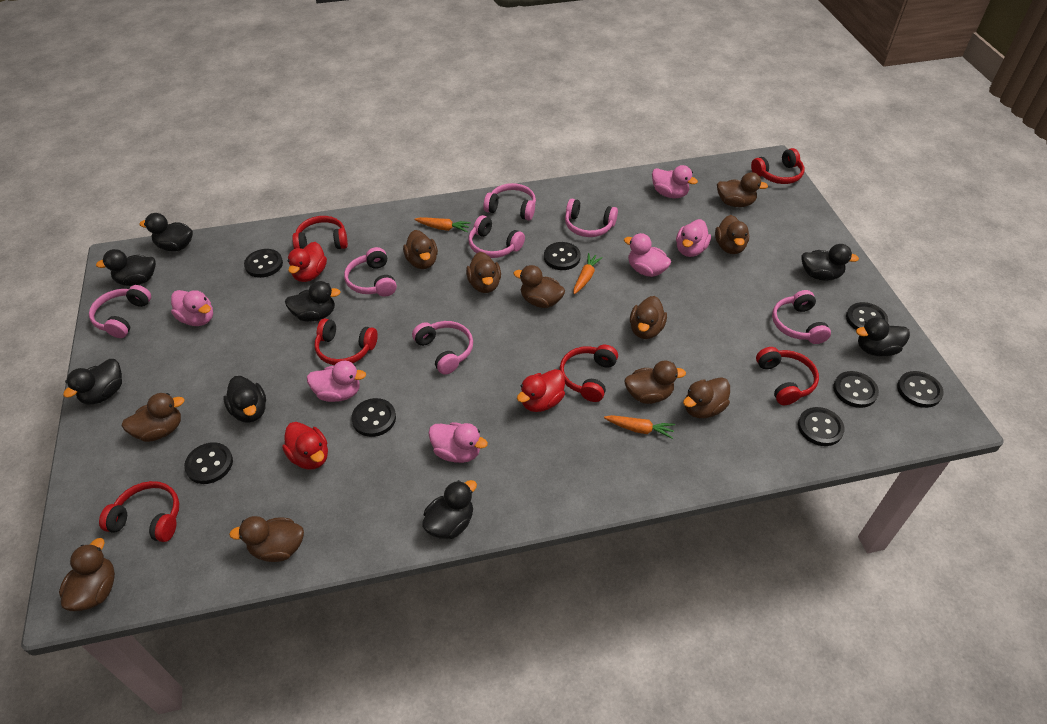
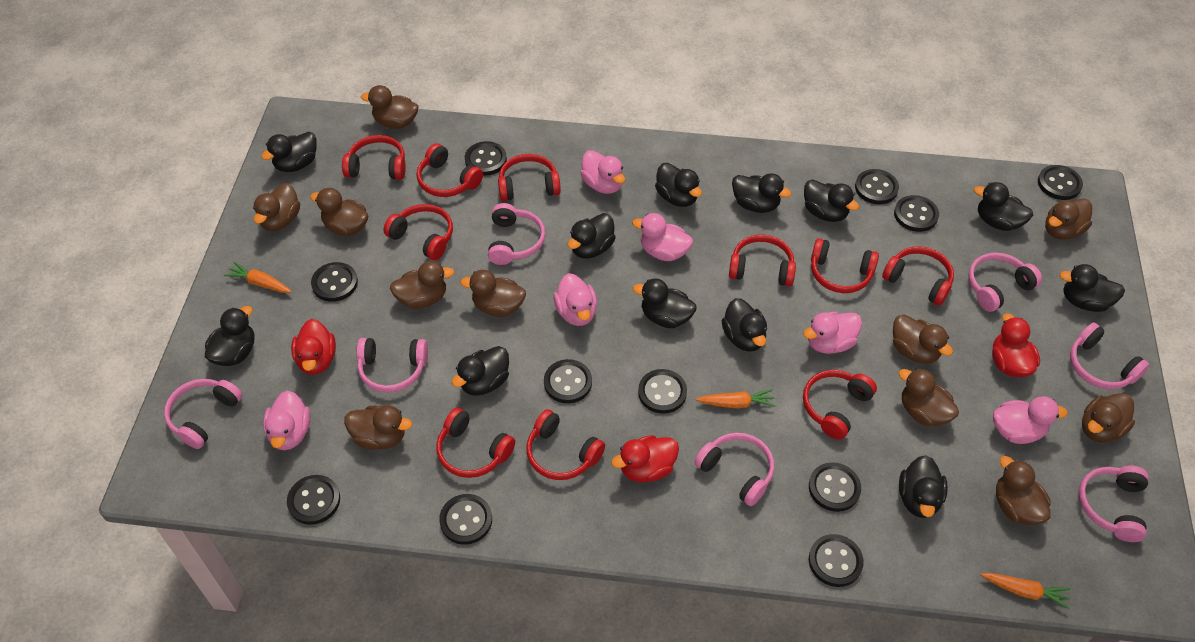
black button: 8 -> 11
black duck: 8 -> 12
red headphones: 6 -> 10

